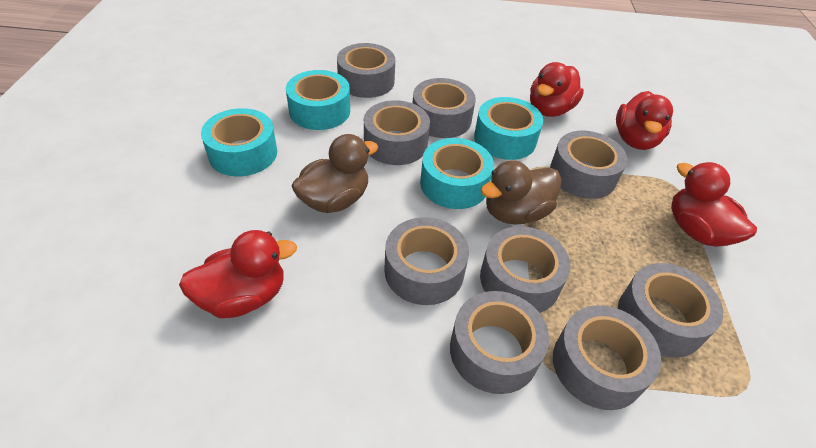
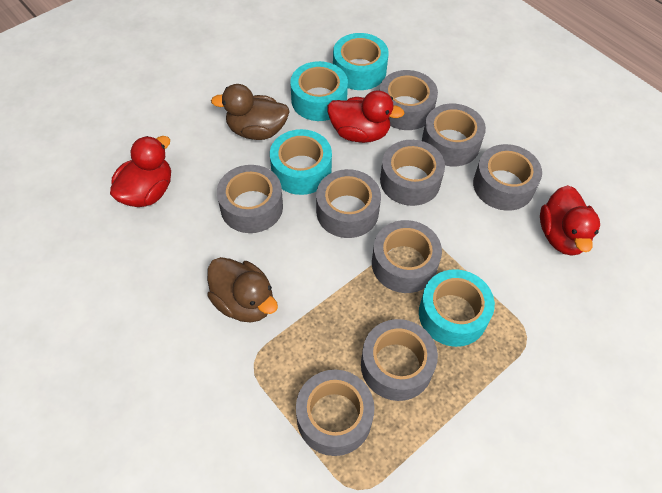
red duck: 4 -> 3

